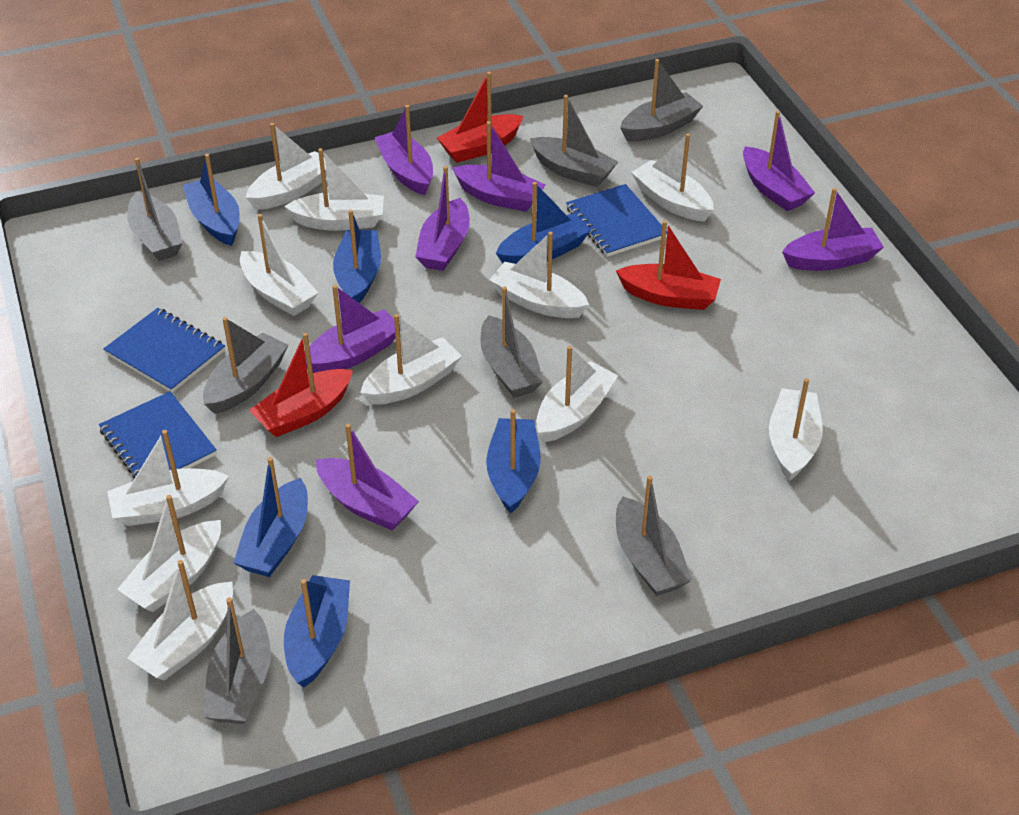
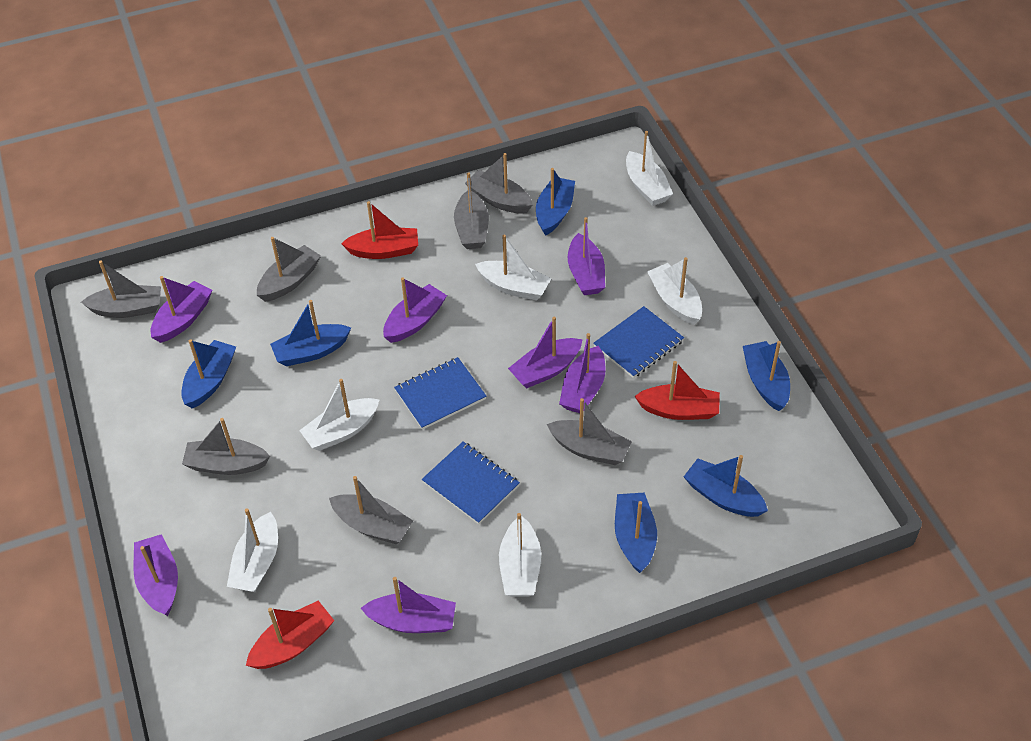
white boat: 11 -> 6

